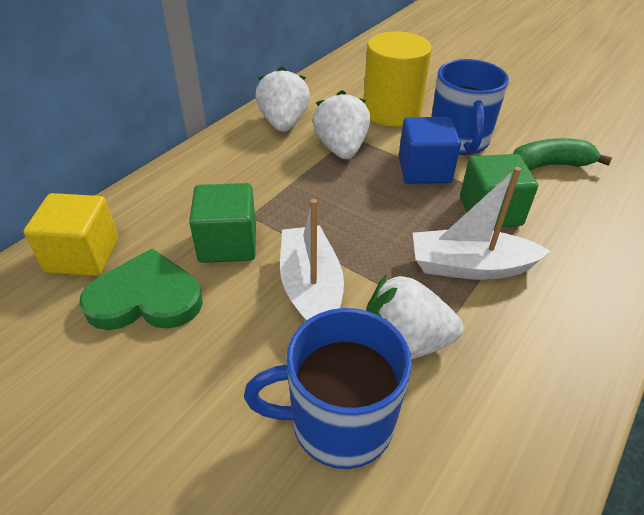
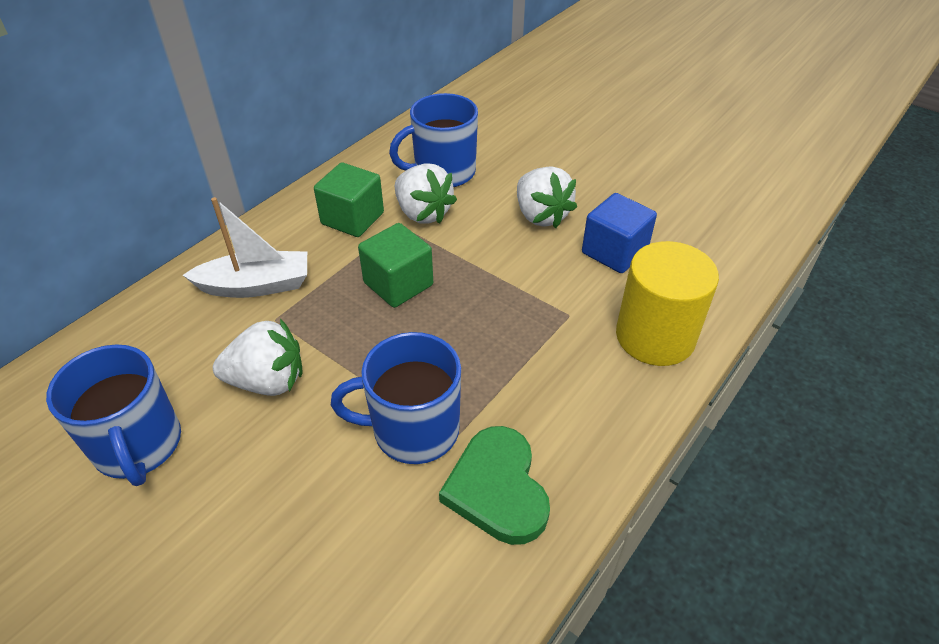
blue mug: 2 -> 3
green banana: 1 -> 0
white boat: 2 -> 1
yellow cube: 1 -> 0

